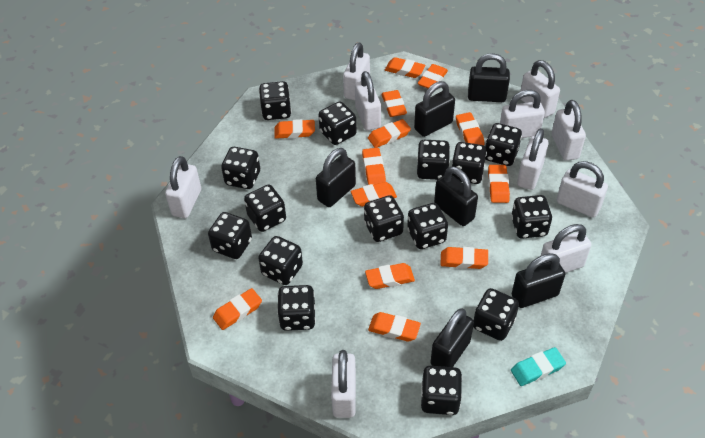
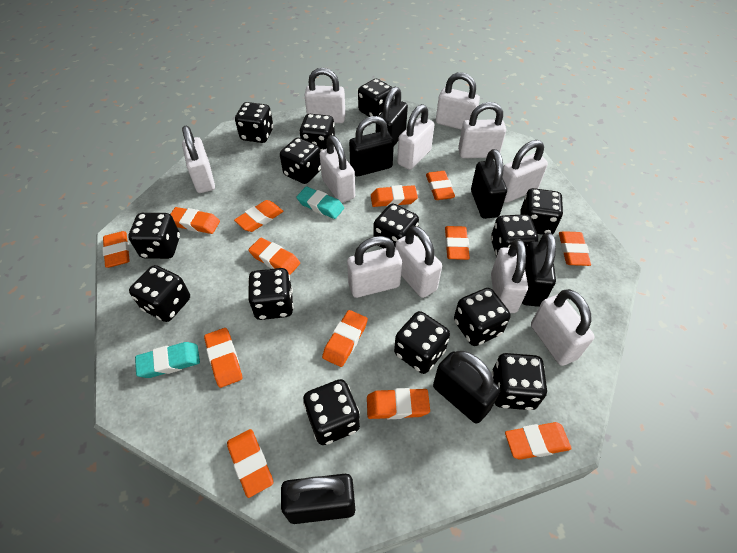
black dice: 15 -> 14
turquoise eraser: 1 -> 2
white padlock: 10 -> 11

